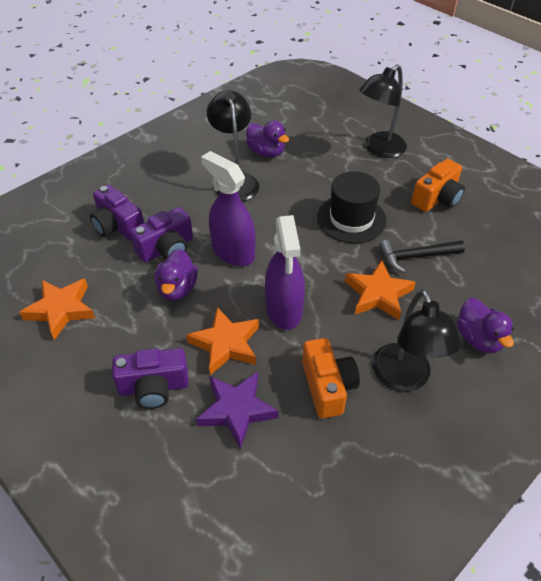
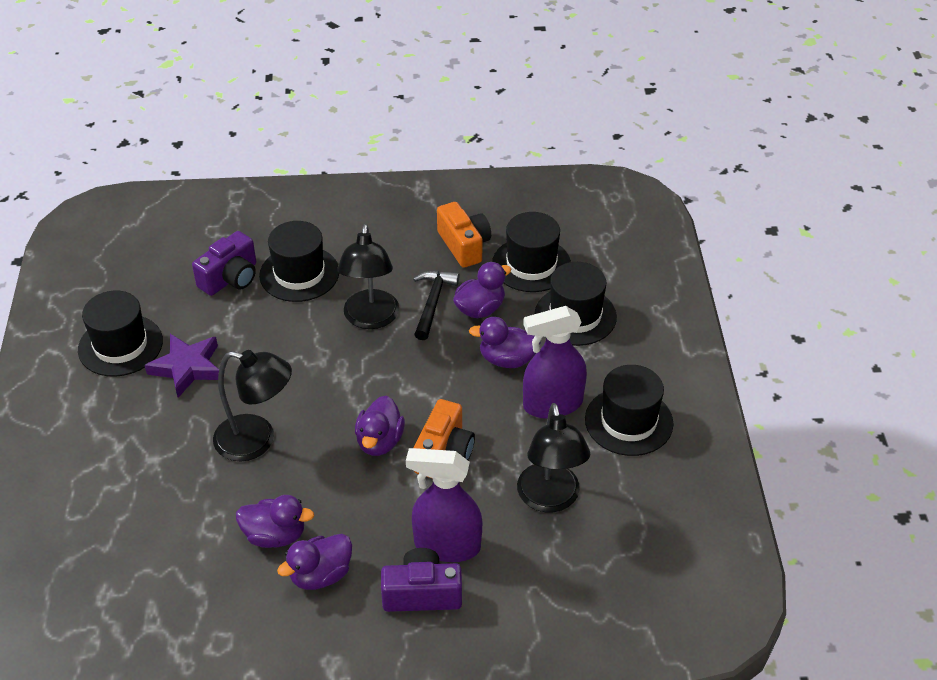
black hat: 1 -> 5
orange star: 3 -> 0
purple camera: 3 -> 2
purple duck: 3 -> 5

